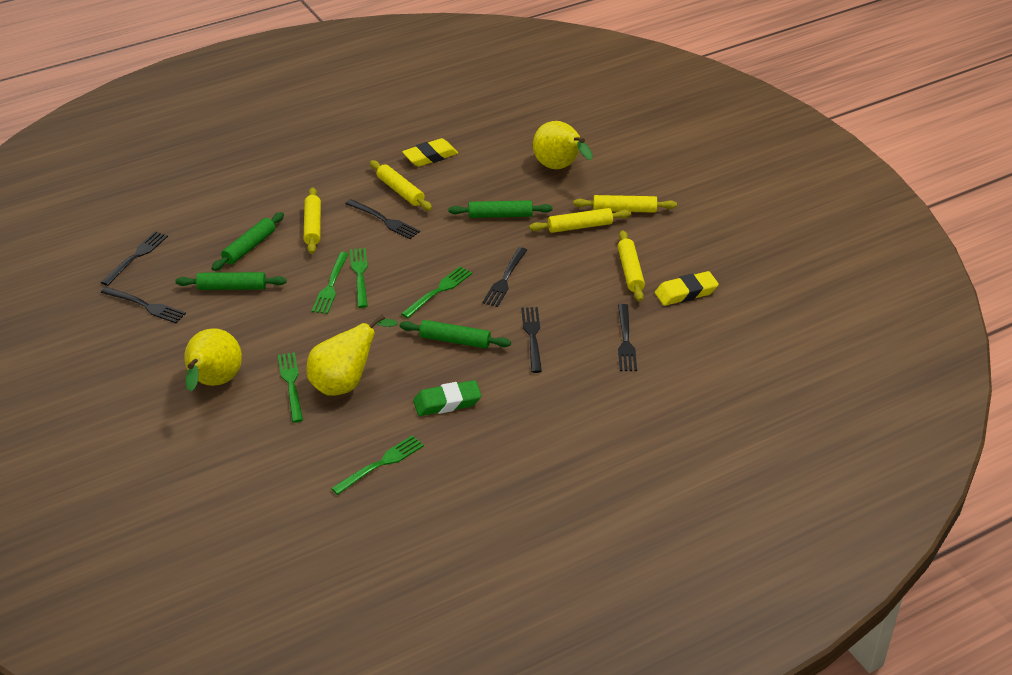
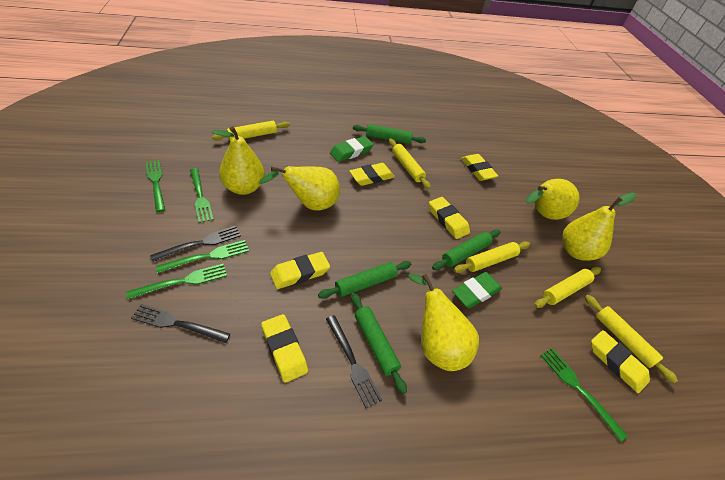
black fork: 6 -> 3
green eraser: 1 -> 2
yellow eraser: 2 -> 6
yellow pear: 3 -> 5

